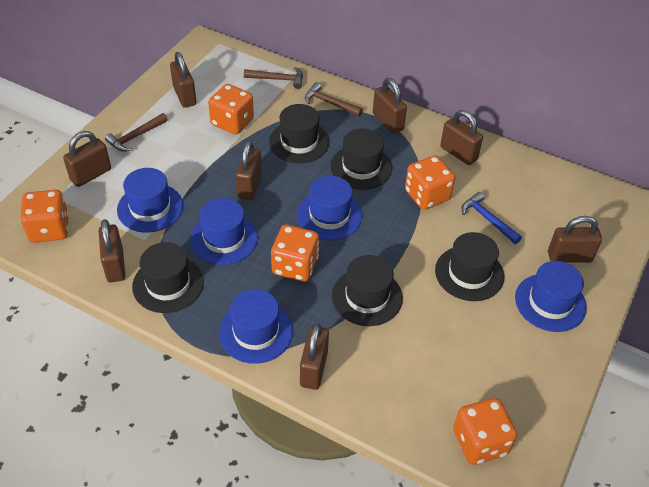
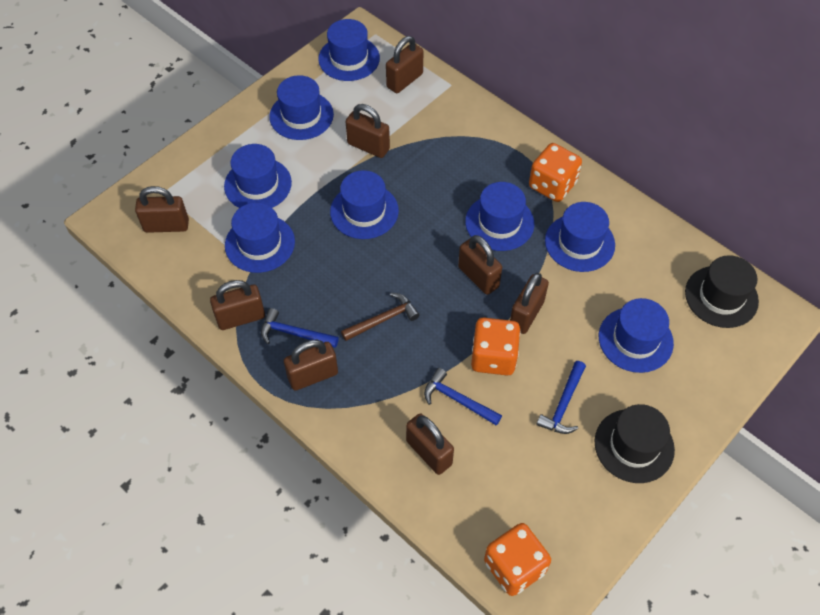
black hat: 5 -> 2
blue hammer: 1 -> 3
blue hat: 5 -> 8
brown hammer: 3 -> 1
orange dice: 5 -> 3

